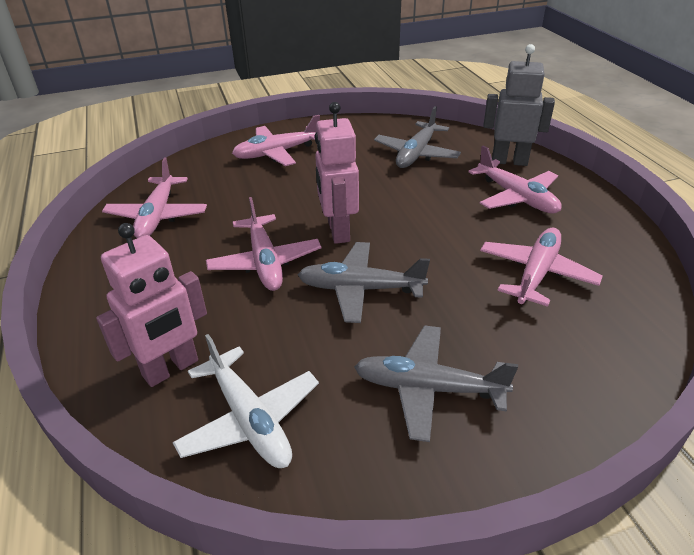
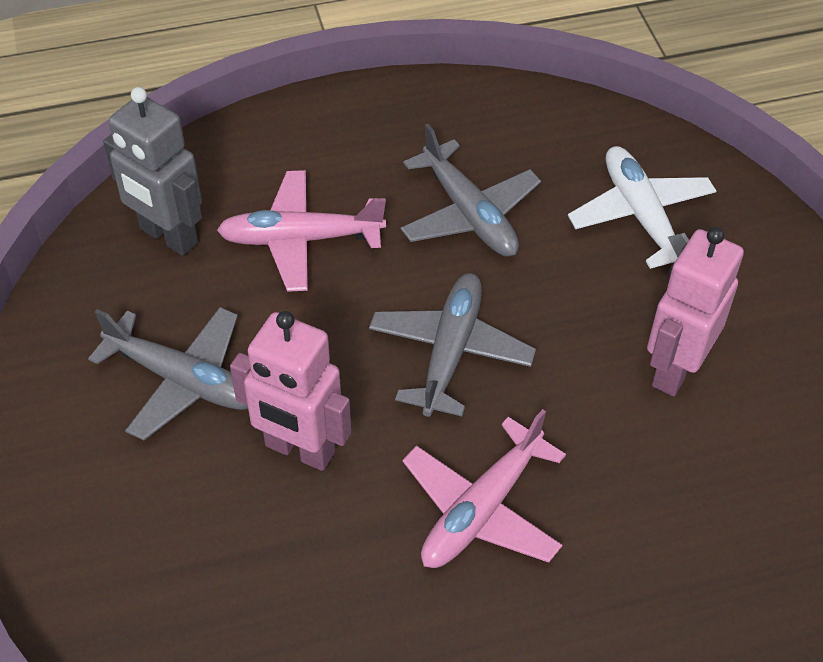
pink plane: 5 -> 2

